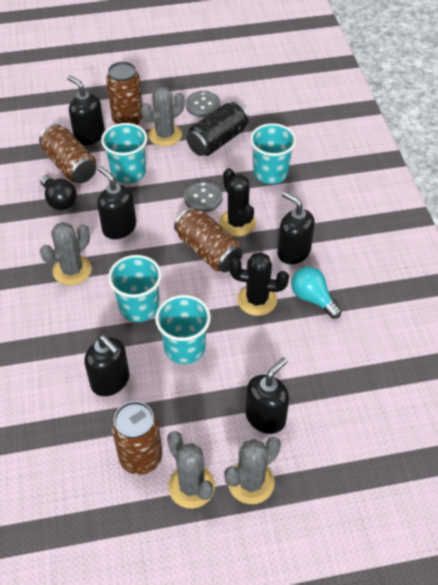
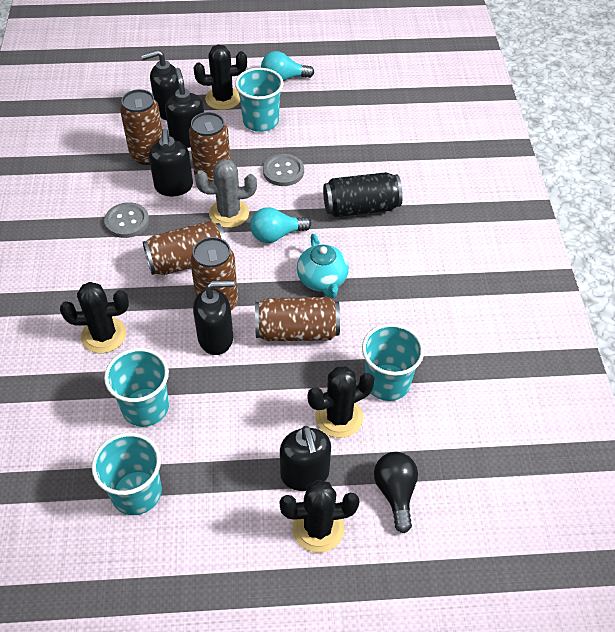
black cactus: 2 -> 4
brown can: 4 -> 5
grey cactus: 4 -> 1
turquoise light bulb: 1 -> 2
turquoise teapot: 0 -> 1

